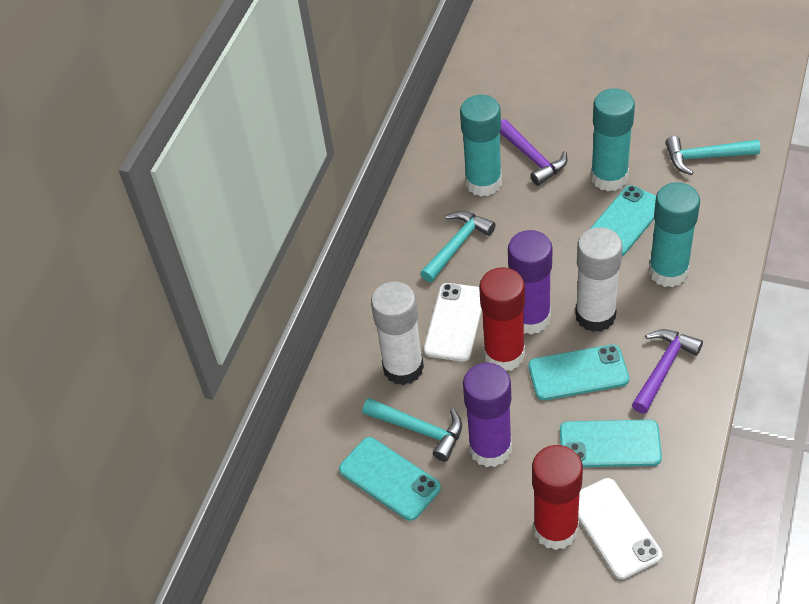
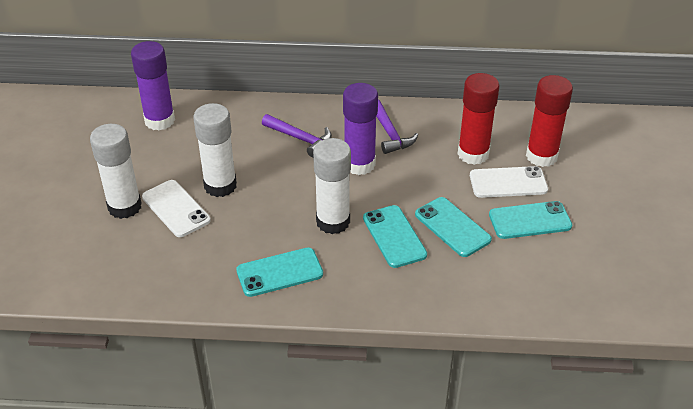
turquoise glue stick: 3 -> 0
turquoise hammer: 3 -> 0
white glue stick: 2 -> 3

